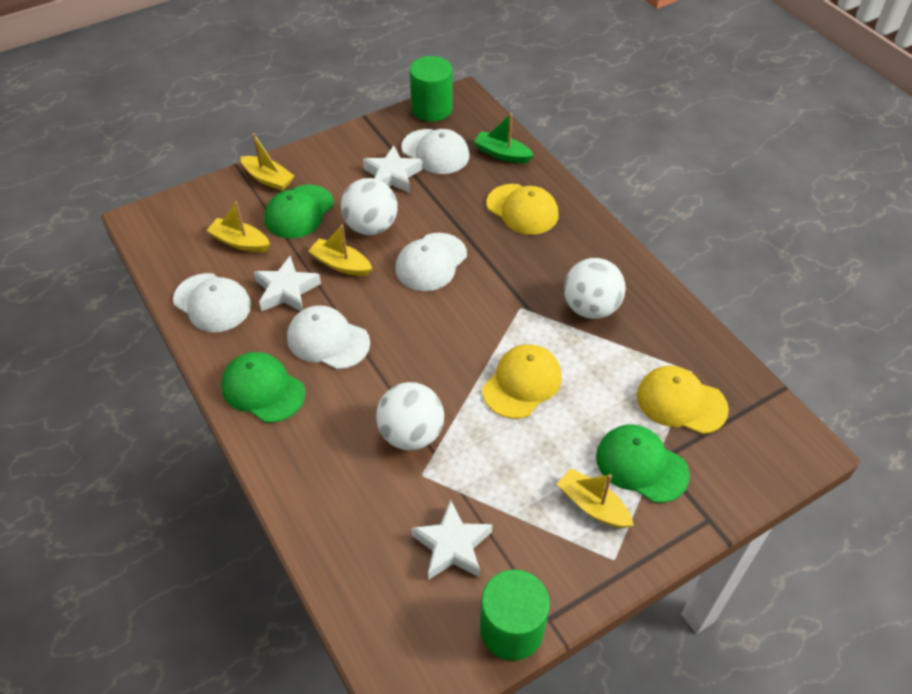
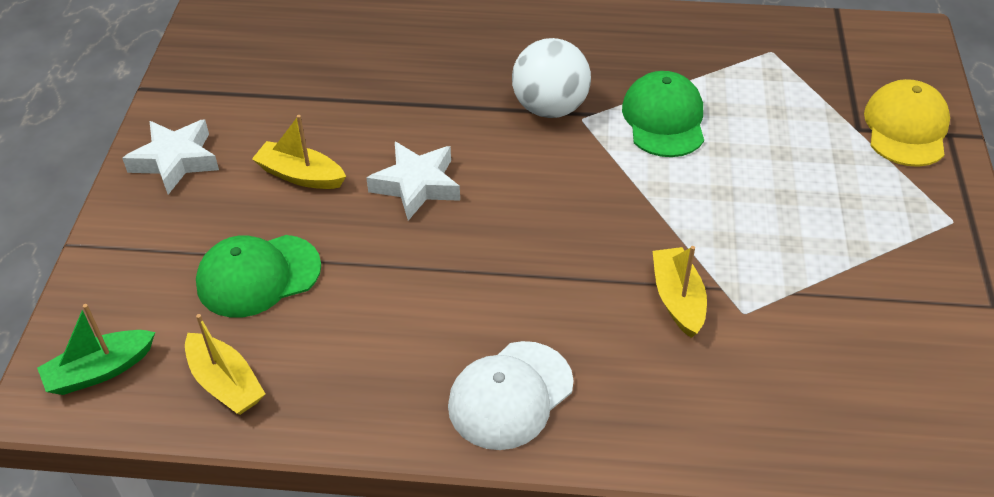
green cap: 3 -> 2
green cylinder: 2 -> 0
white ball: 3 -> 1
white cap: 4 -> 1
white star: 3 -> 2
yellow boat: 4 -> 3
yellow cap: 3 -> 1

